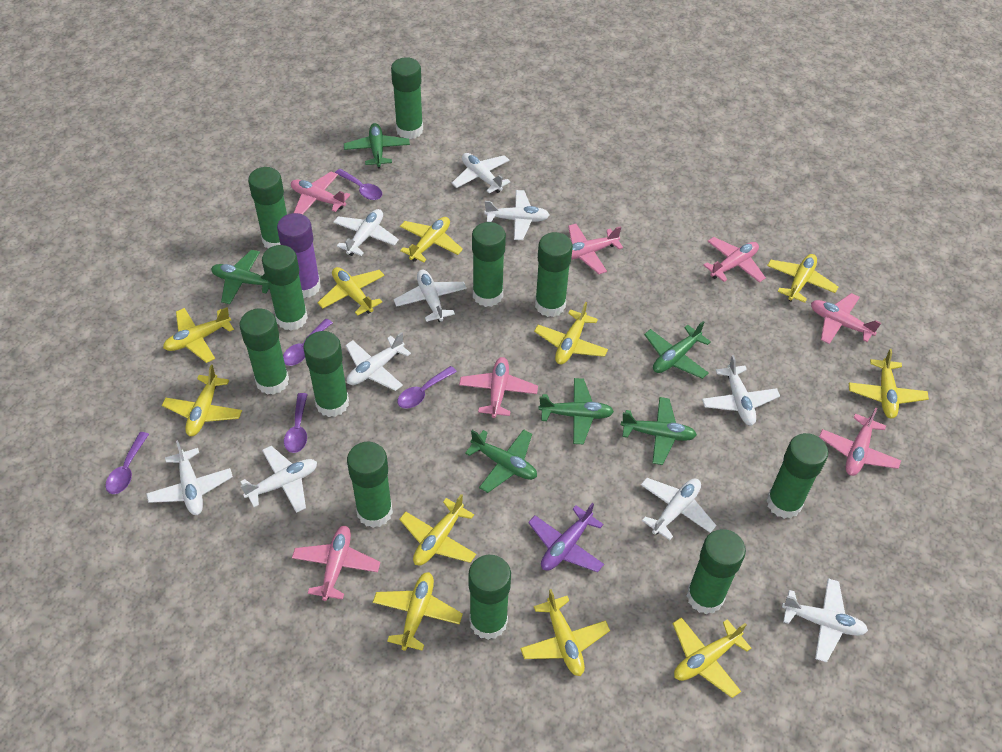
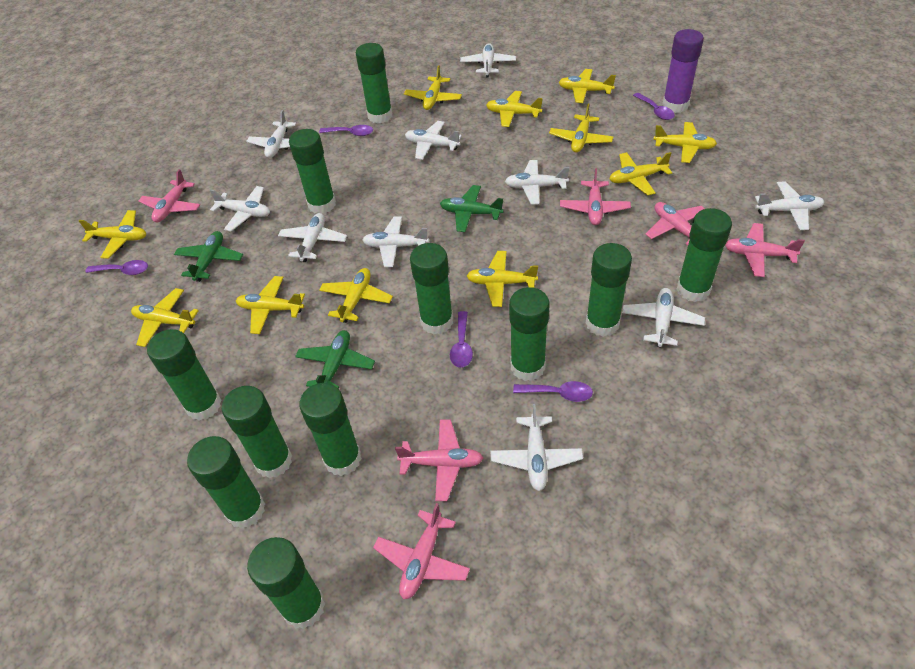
green plane: 6 -> 3
pink plane: 7 -> 6
purple plane: 1 -> 0

